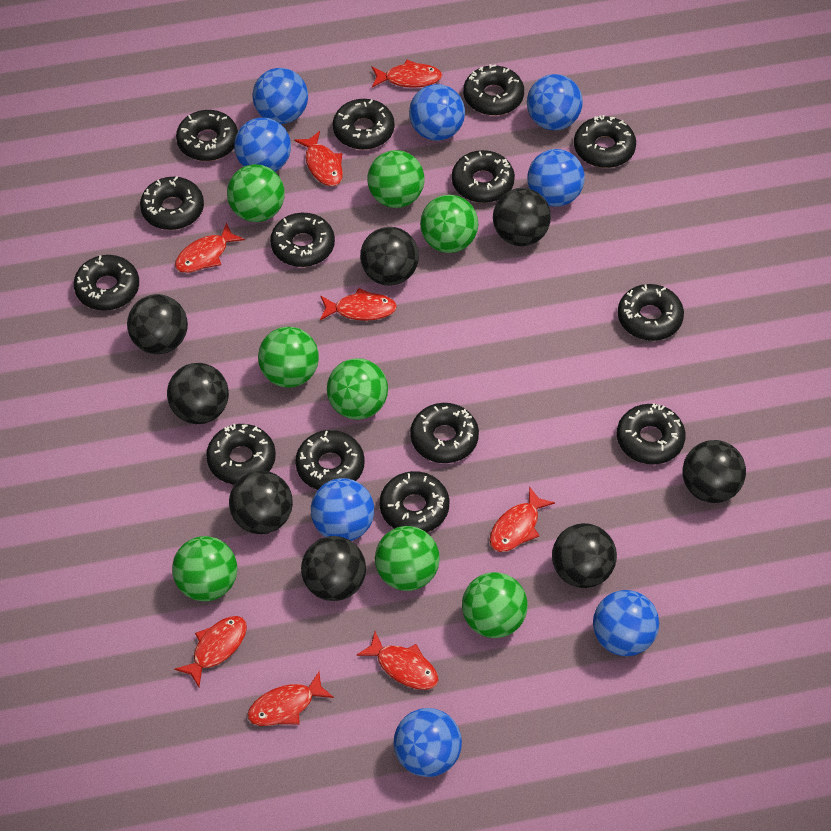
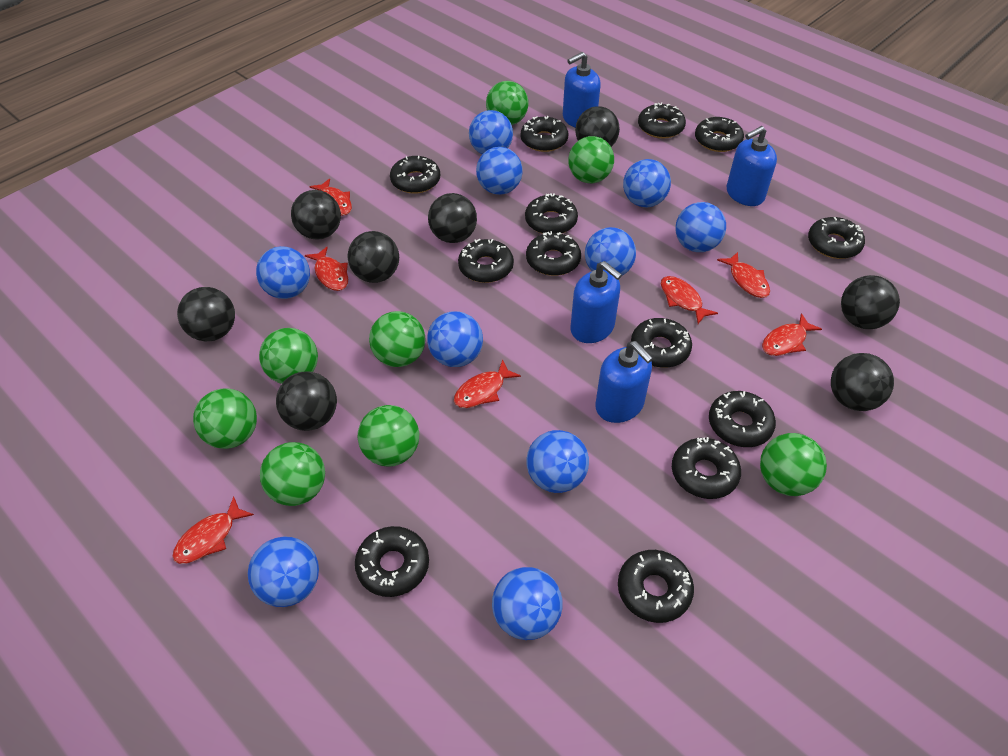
black donut: 14 -> 13
blue ball: 8 -> 10
blue soap dispenser: 0 -> 4
red fish: 8 -> 7

